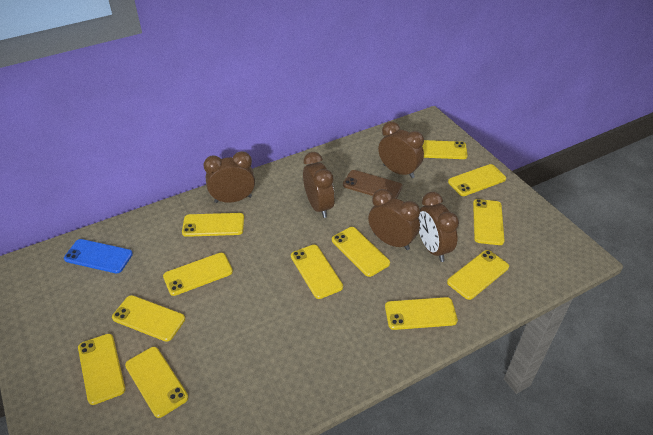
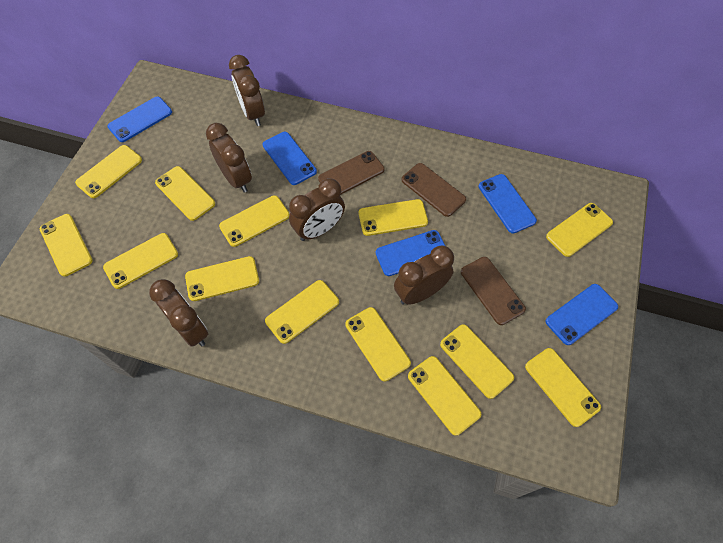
blue phone: 1 -> 5
brown phone: 1 -> 3
yellow phone: 12 -> 13

